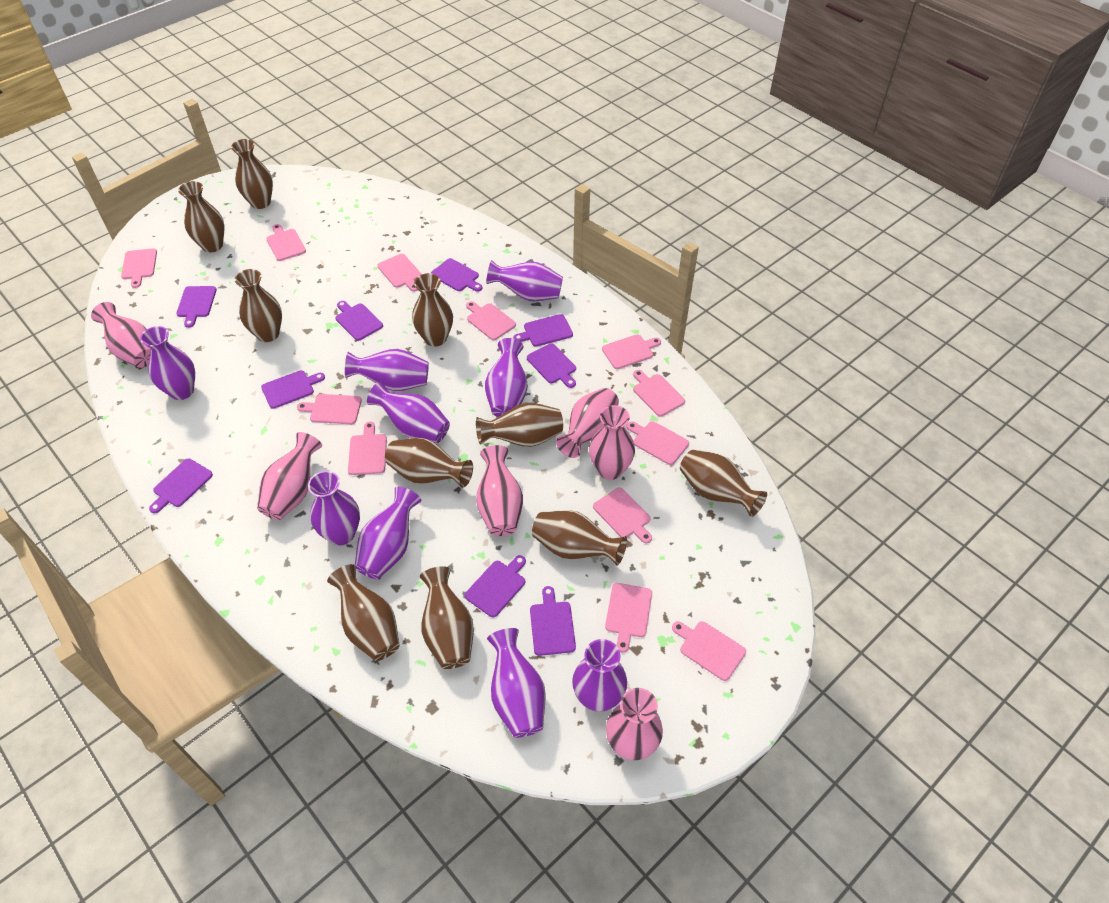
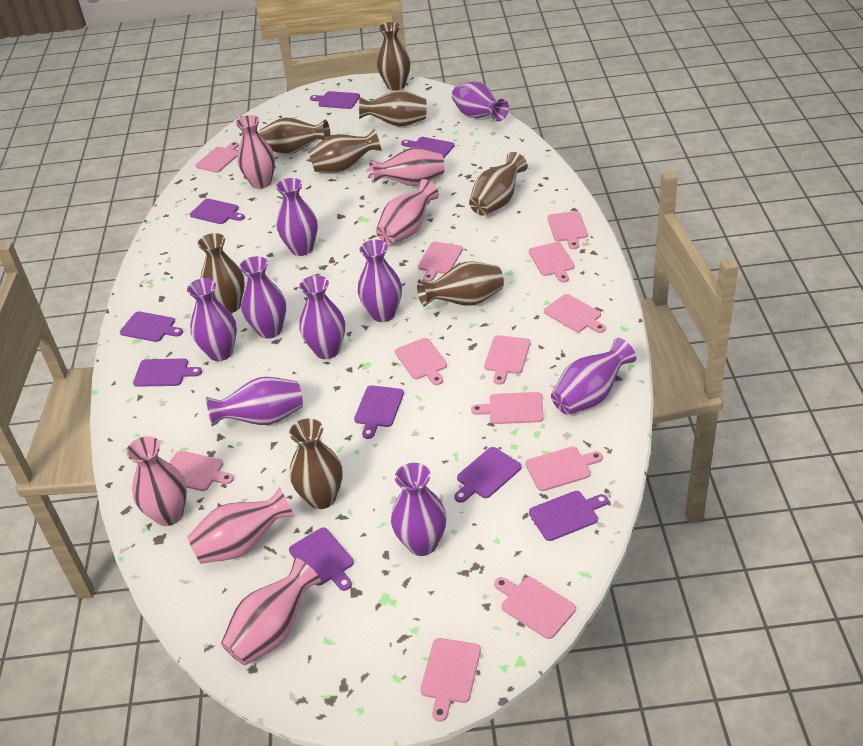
brown vase: 10 -> 8

